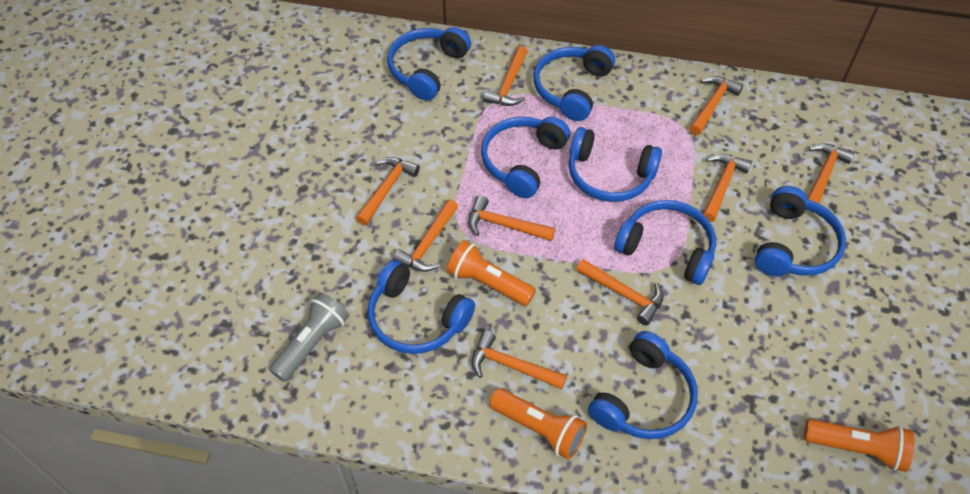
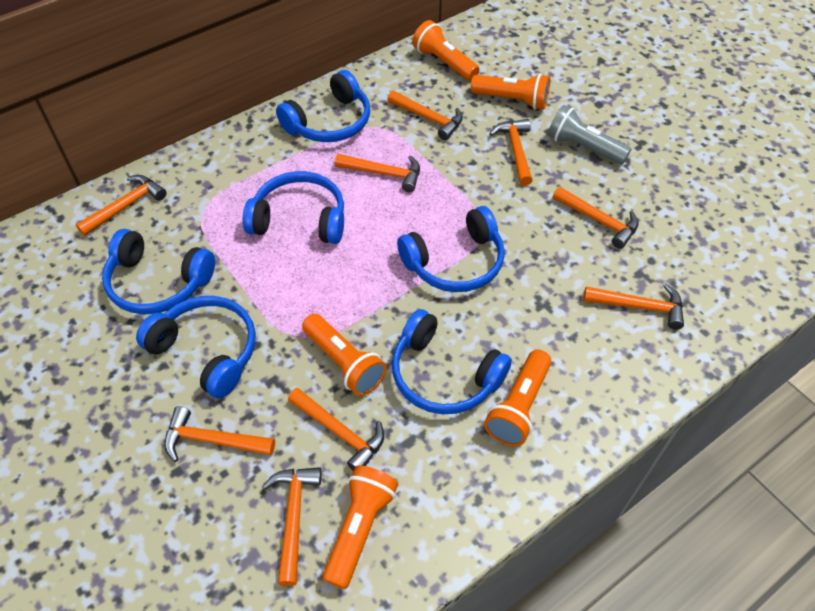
blue headphones: 8 -> 6
orange flashlight: 3 -> 5

